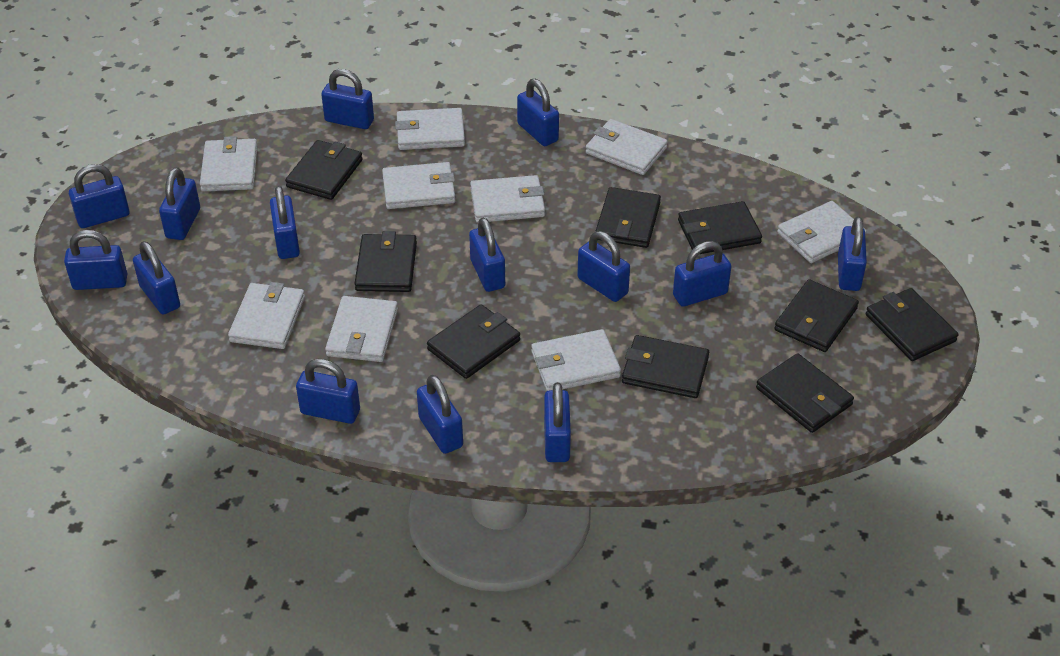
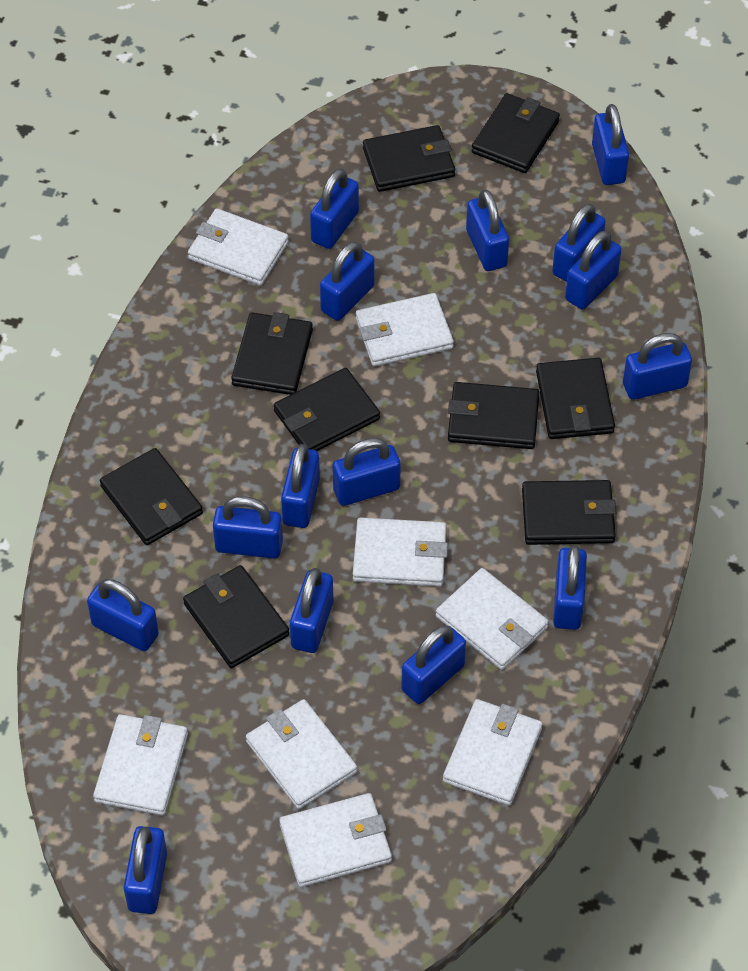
blue padlock: 14 -> 15
white wallet: 9 -> 8

